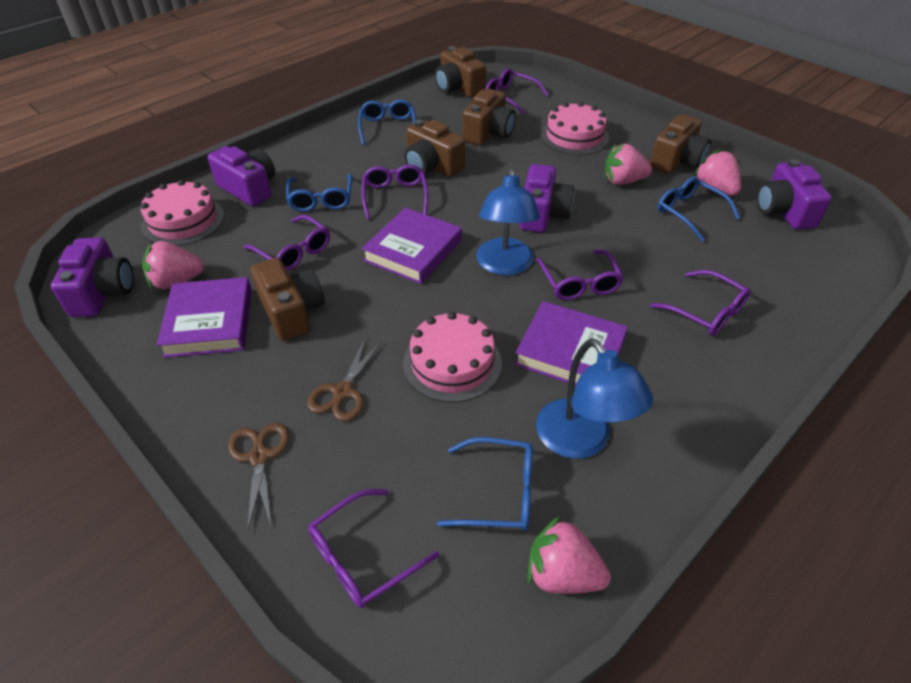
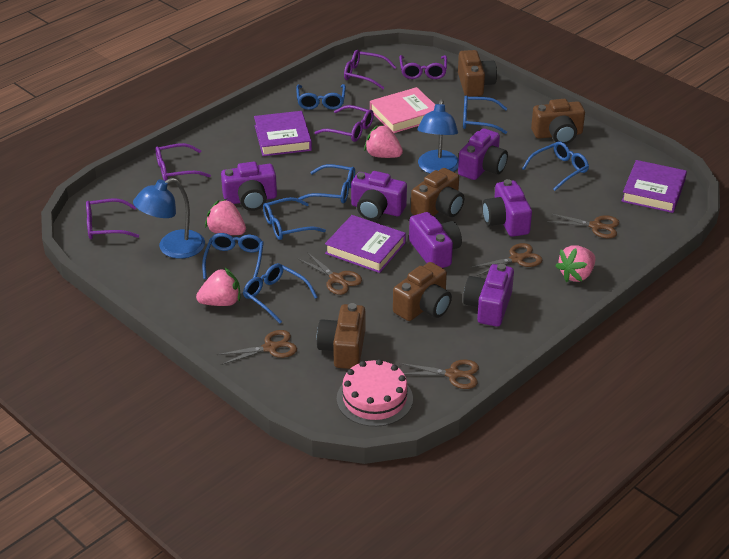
blue glasses: 4 -> 7
brown scissors: 2 -> 5
pink book: 0 -> 1
pink cake: 3 -> 1
purple camera: 4 -> 6
purple glasses: 6 -> 5

